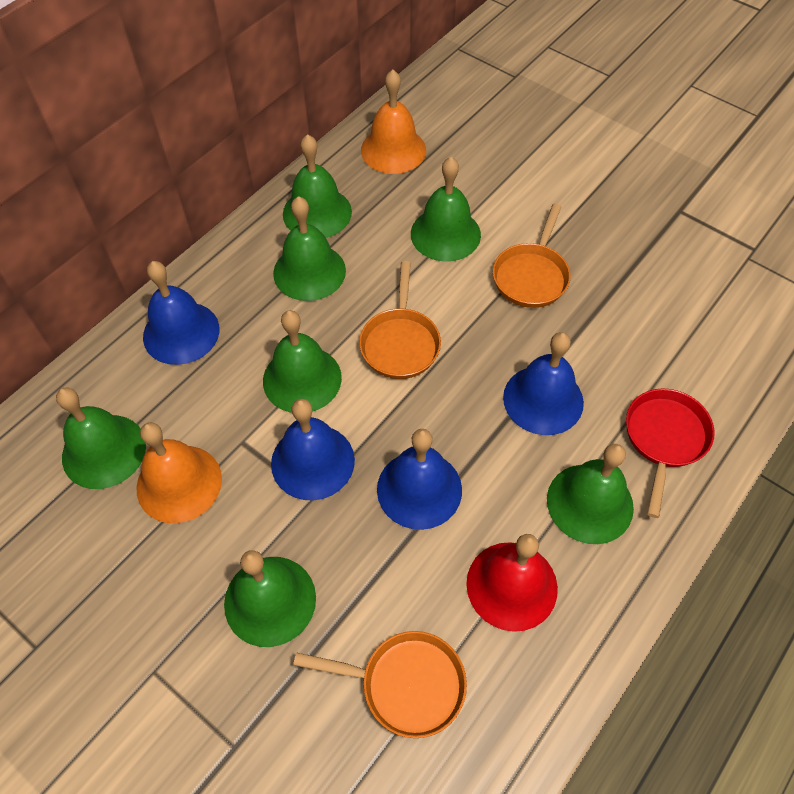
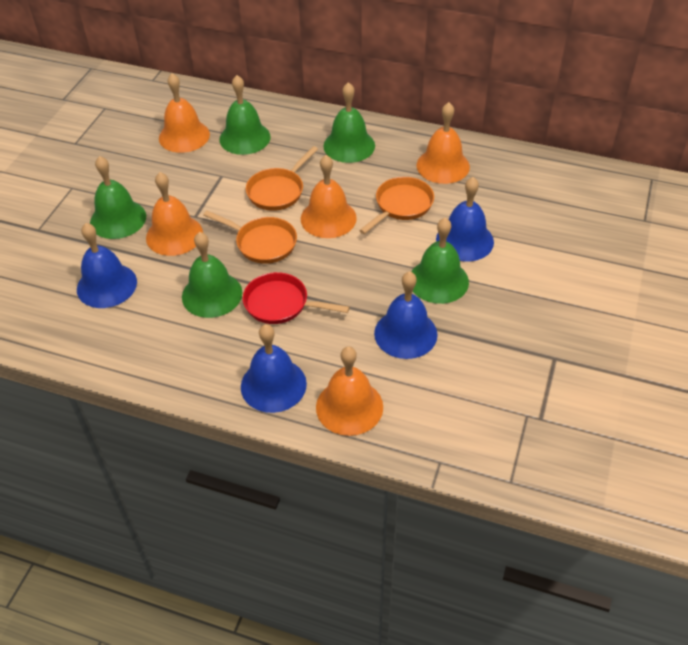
green bell: 7 -> 5
orange bell: 2 -> 5
red bell: 1 -> 0

